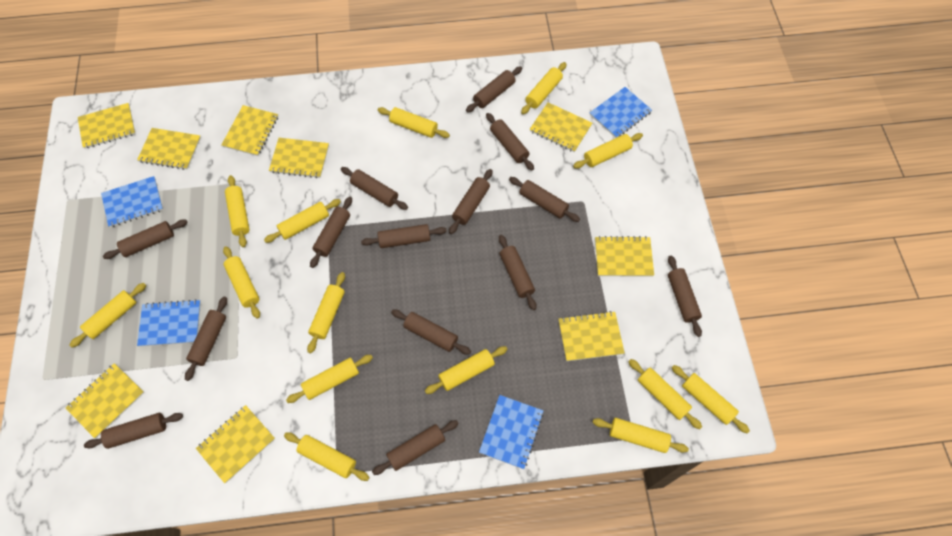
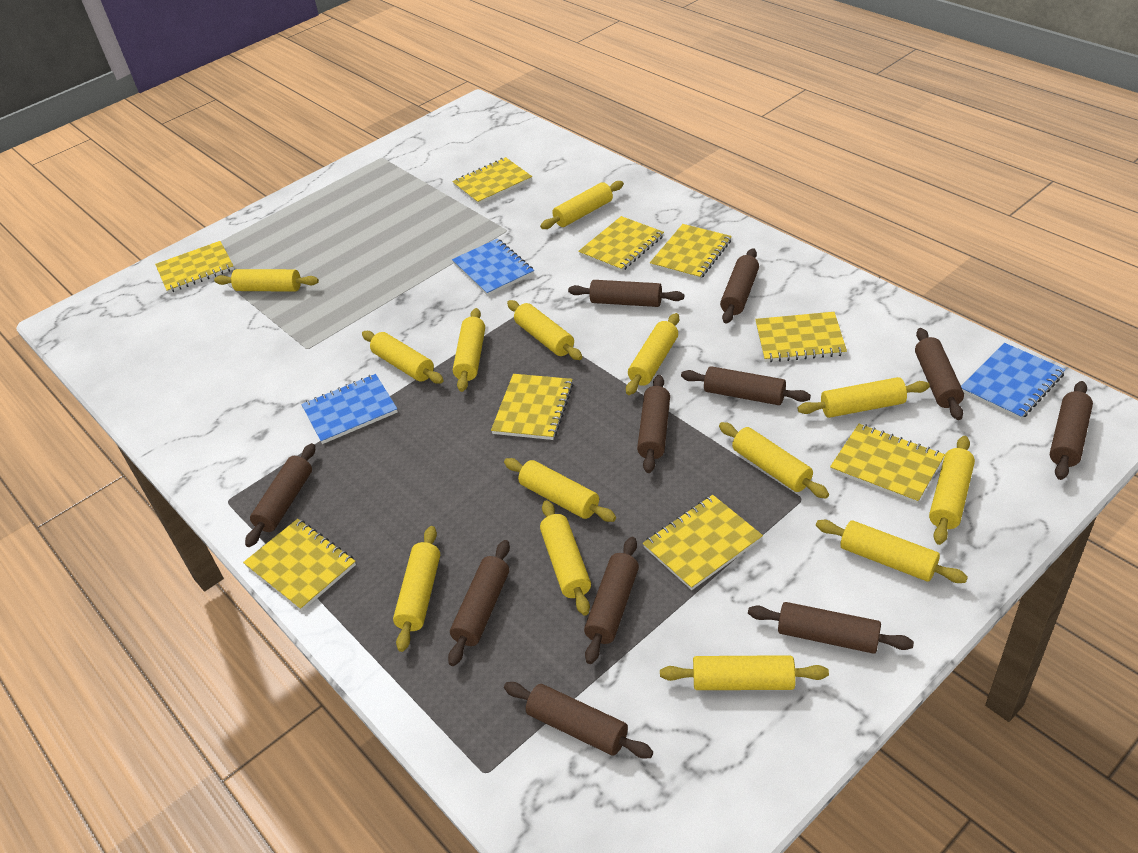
blue notebook: 4 -> 3
brown rolling pin: 14 -> 11

